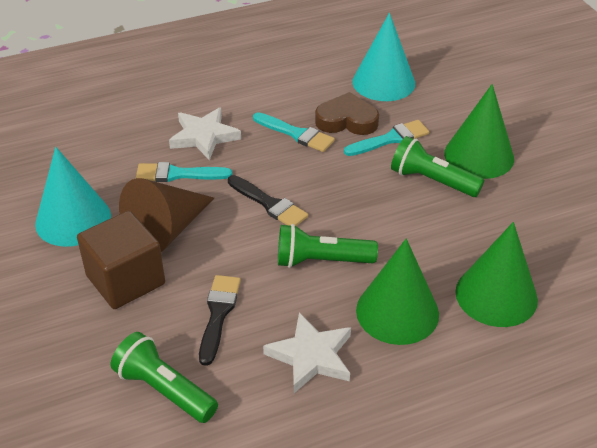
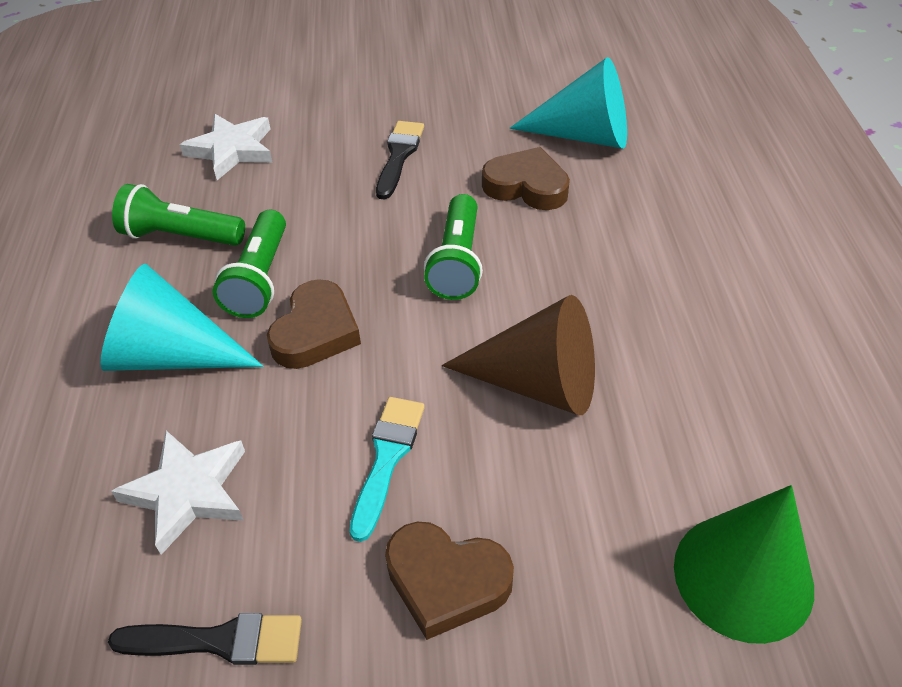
brown cube: 1 -> 0
brown heart: 1 -> 3
green cone: 3 -> 1
turquoise brush: 3 -> 1

